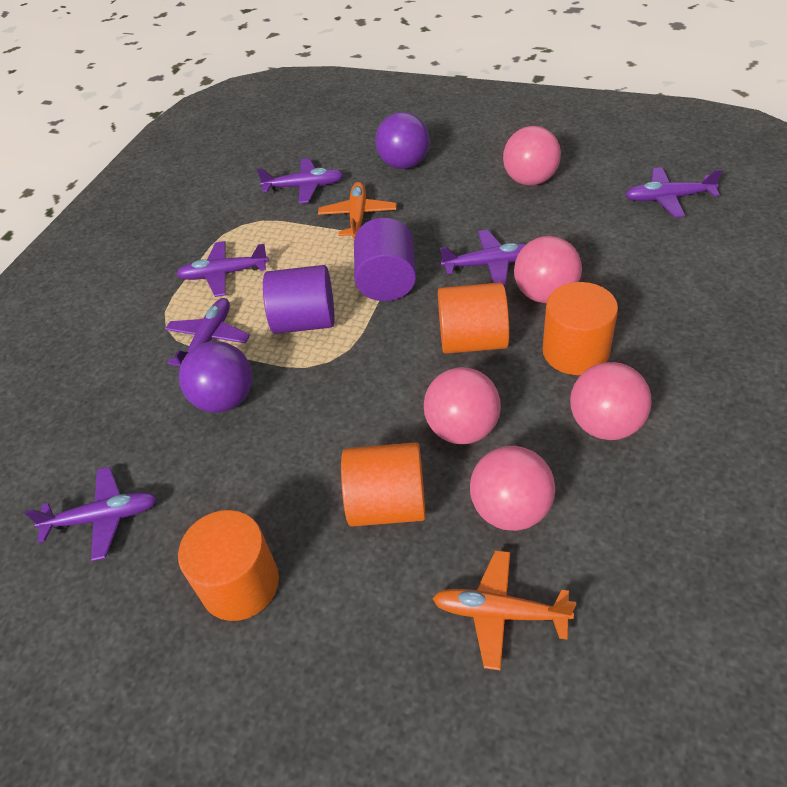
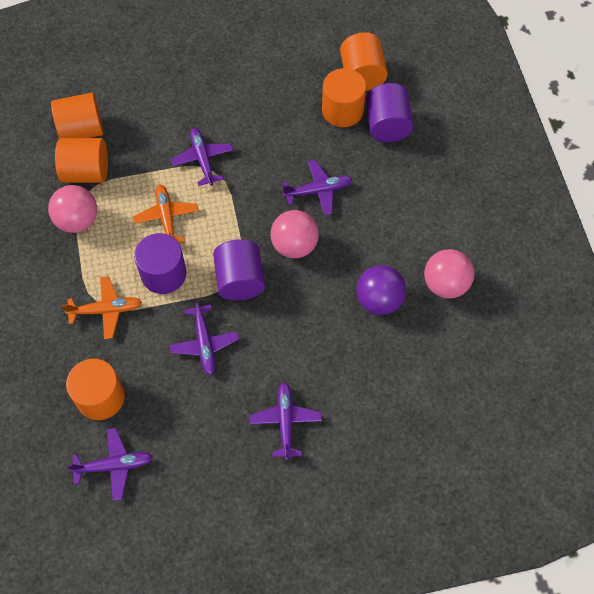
orange cylinder: 4 -> 5
pink ball: 5 -> 3
purple ball: 2 -> 1
purple cylinder: 2 -> 3
purple plane: 6 -> 5

